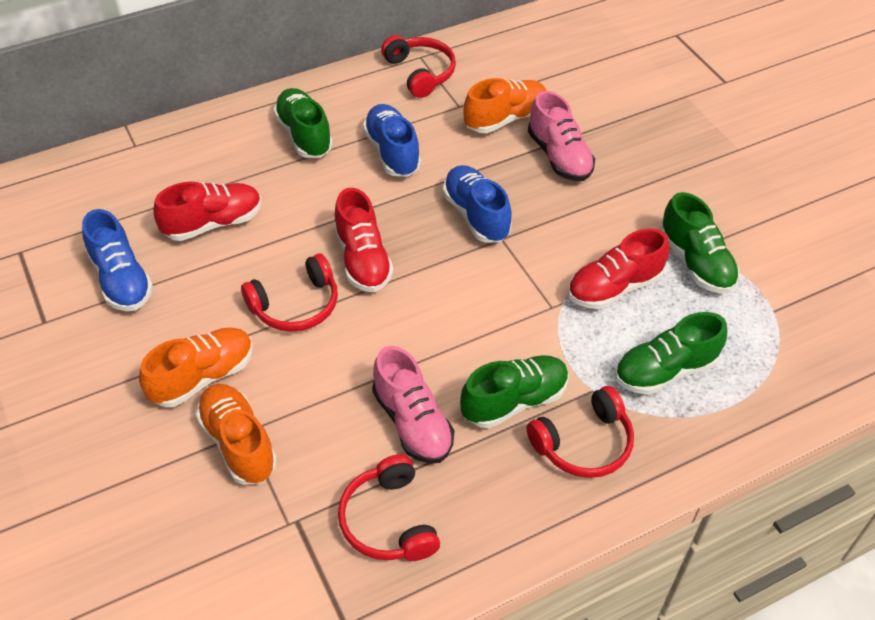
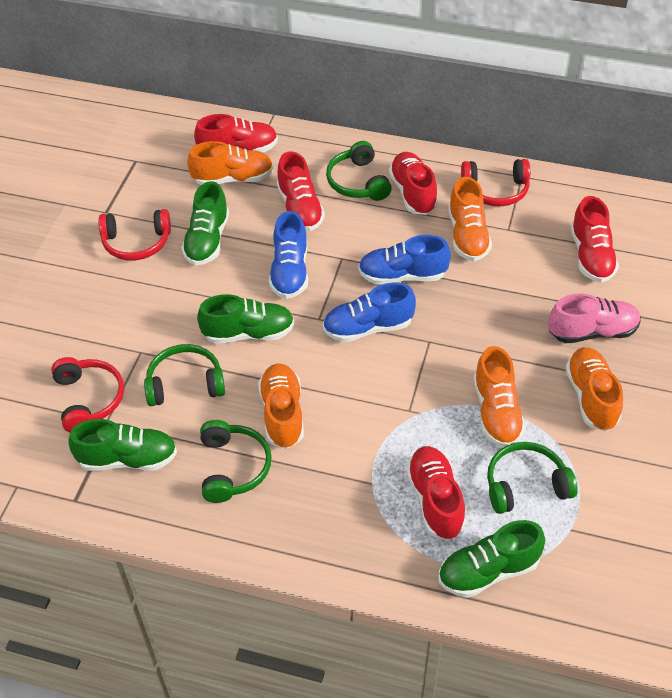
green headphones: 0 -> 4
orange shoe: 3 -> 5
pink shoe: 2 -> 1
red headphones: 4 -> 3
red shoe: 3 -> 5

